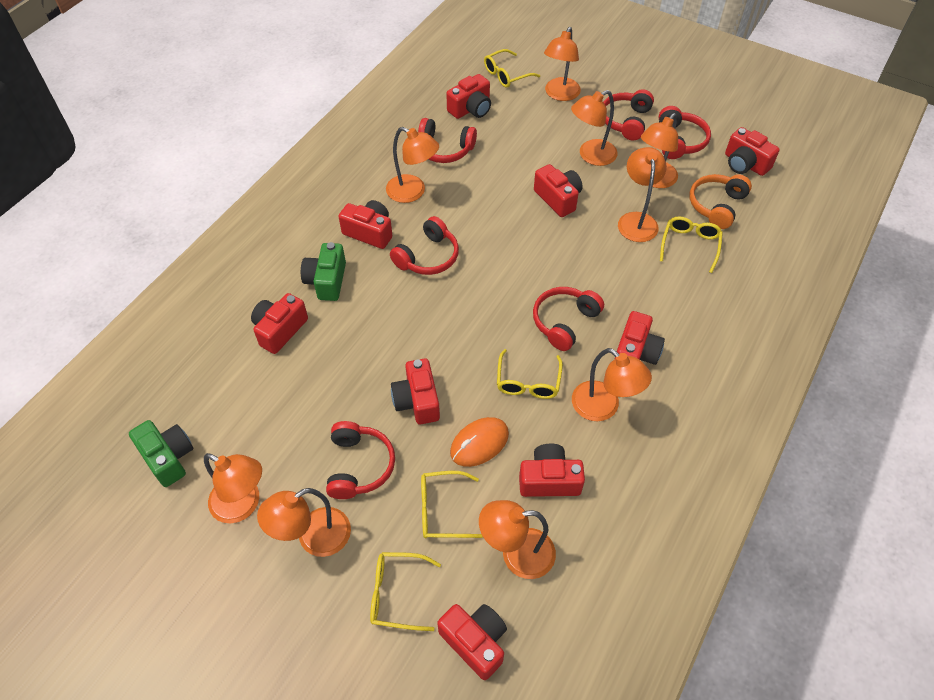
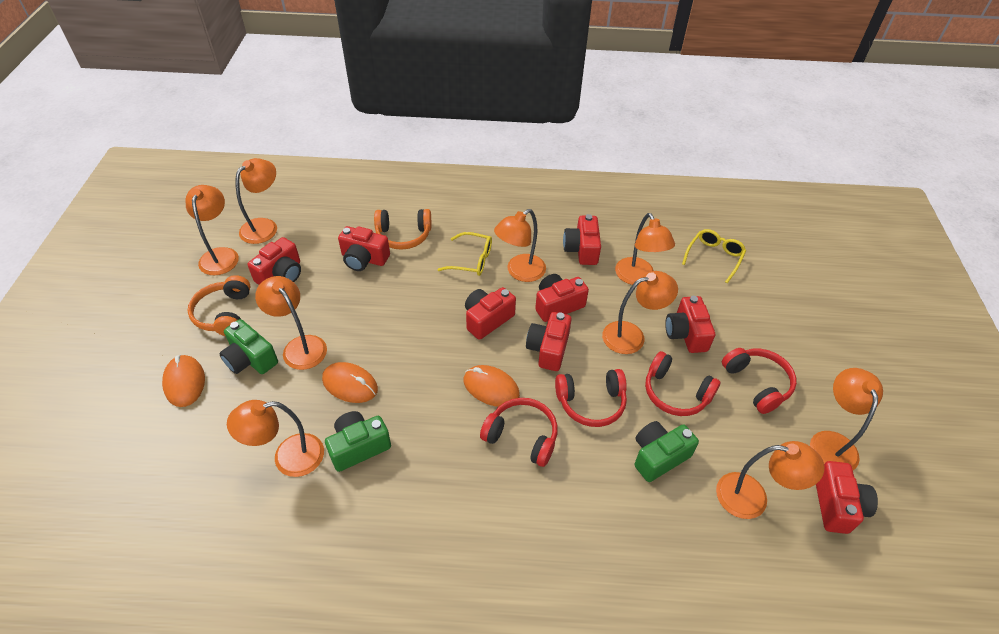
green camera: 2 -> 3
orange headphones: 1 -> 2
orange mouse: 1 -> 3
red camera: 9 -> 8
red headphones: 6 -> 4
yellow glasses: 5 -> 2

